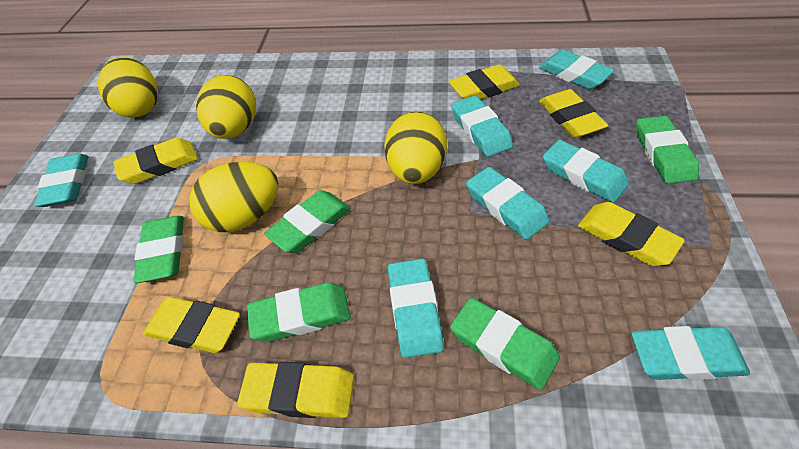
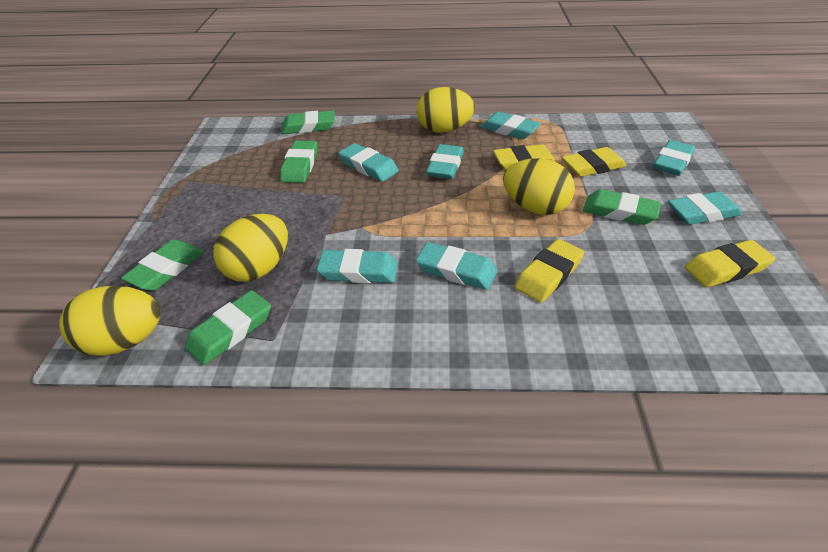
yellow eraser: 6 -> 4

